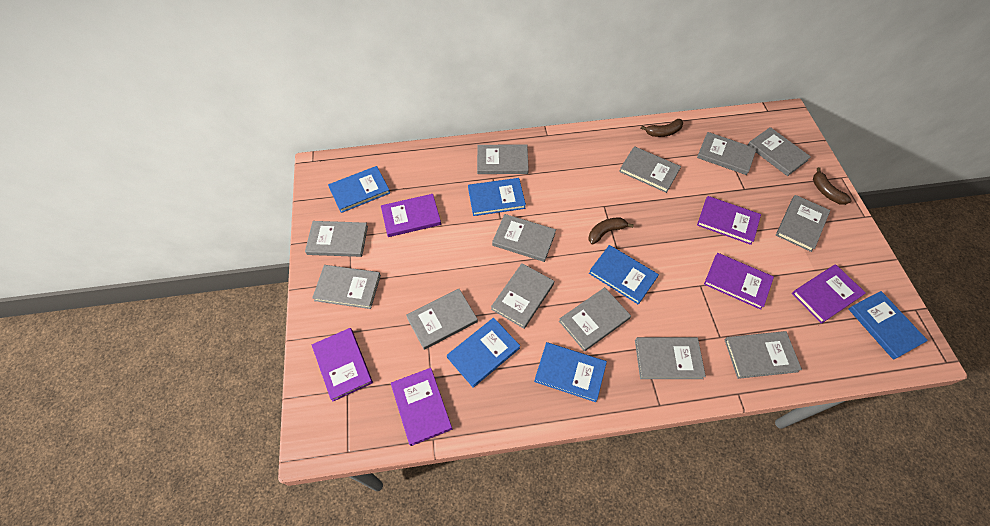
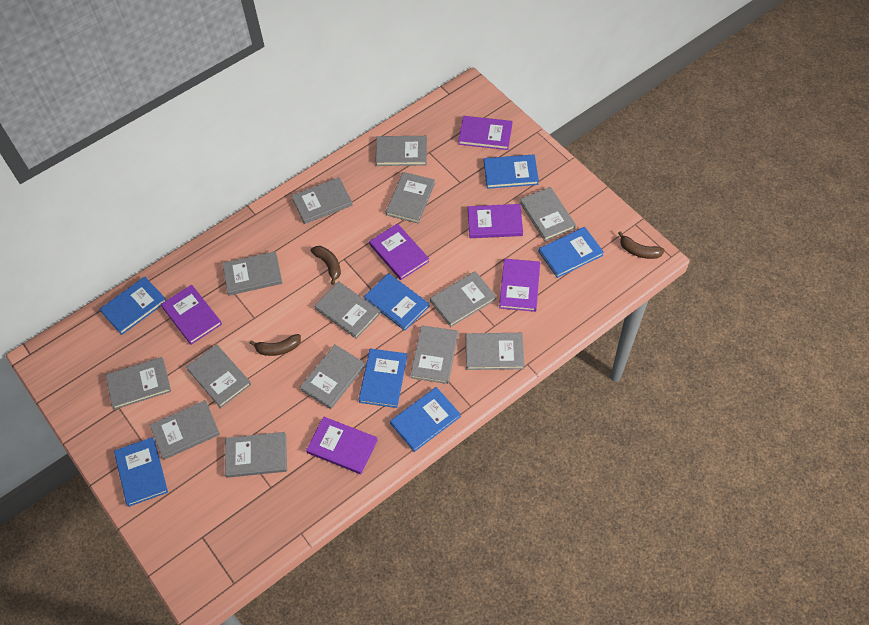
blue book: 6 -> 7
grey book: 13 -> 14

